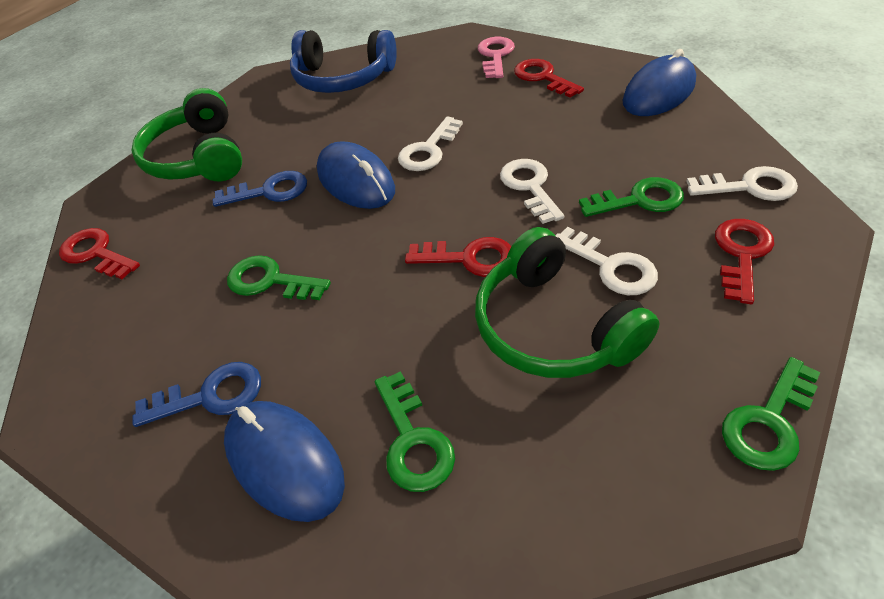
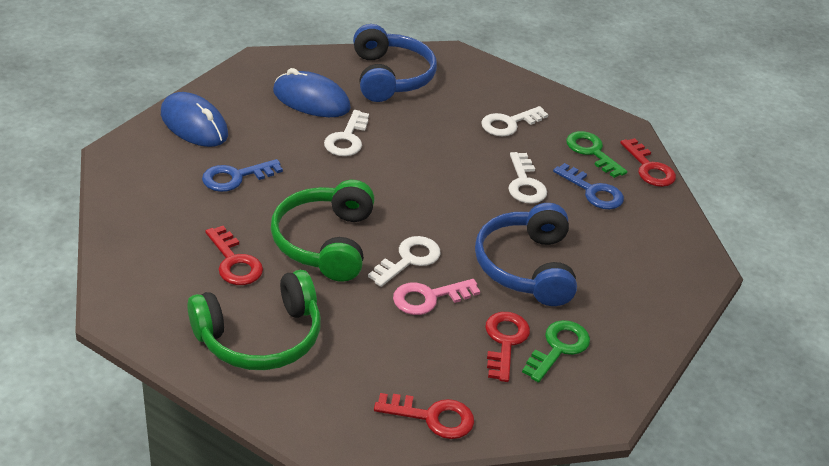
blue headphones: 1 -> 2
blue mouse: 3 -> 2
green key: 4 -> 2

